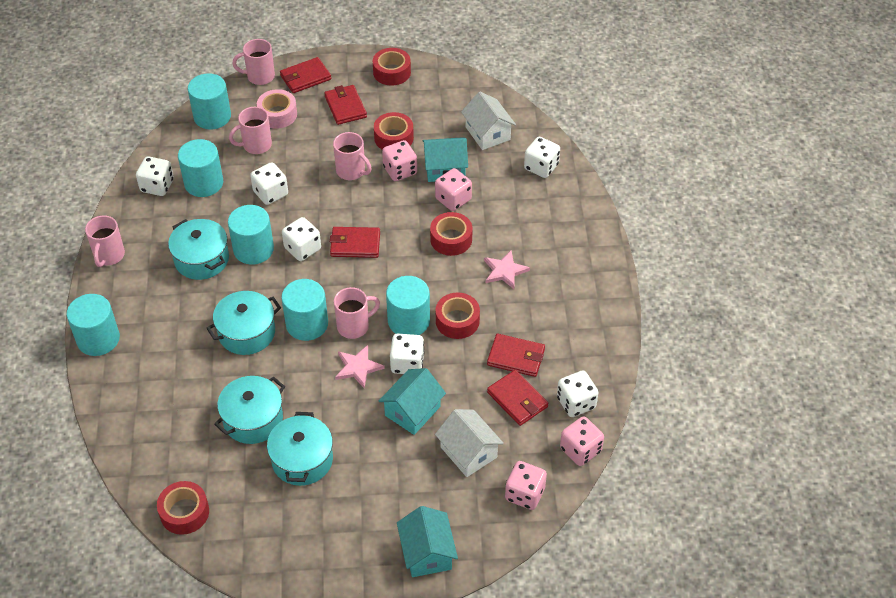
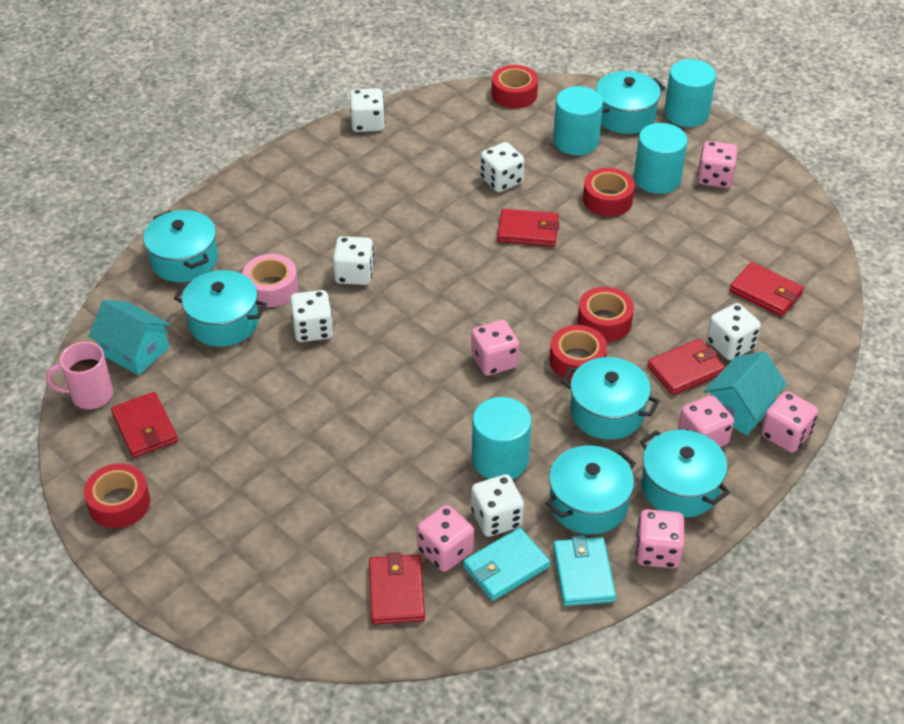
pink dice: 4 -> 6
pink mug: 5 -> 1
pink star: 2 -> 0
turquoise cylinder: 6 -> 4
turquoise house: 3 -> 2
turquoise pot: 4 -> 6
turquoise wallet: 0 -> 2
white house: 2 -> 0

